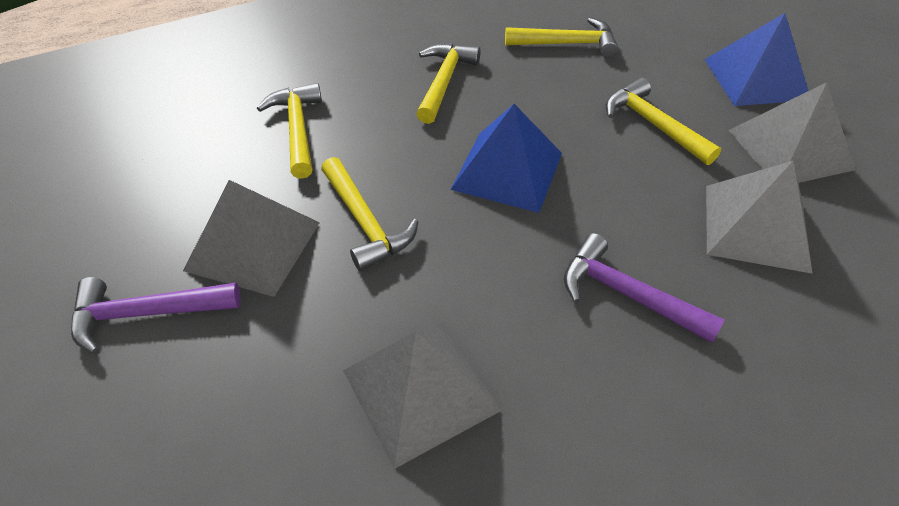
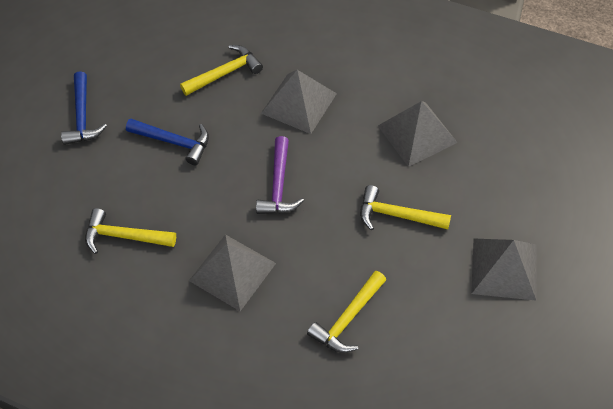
blue hammer: 0 -> 2
blue pyramid: 2 -> 0
purple hammer: 2 -> 1
yellow hammer: 5 -> 4

